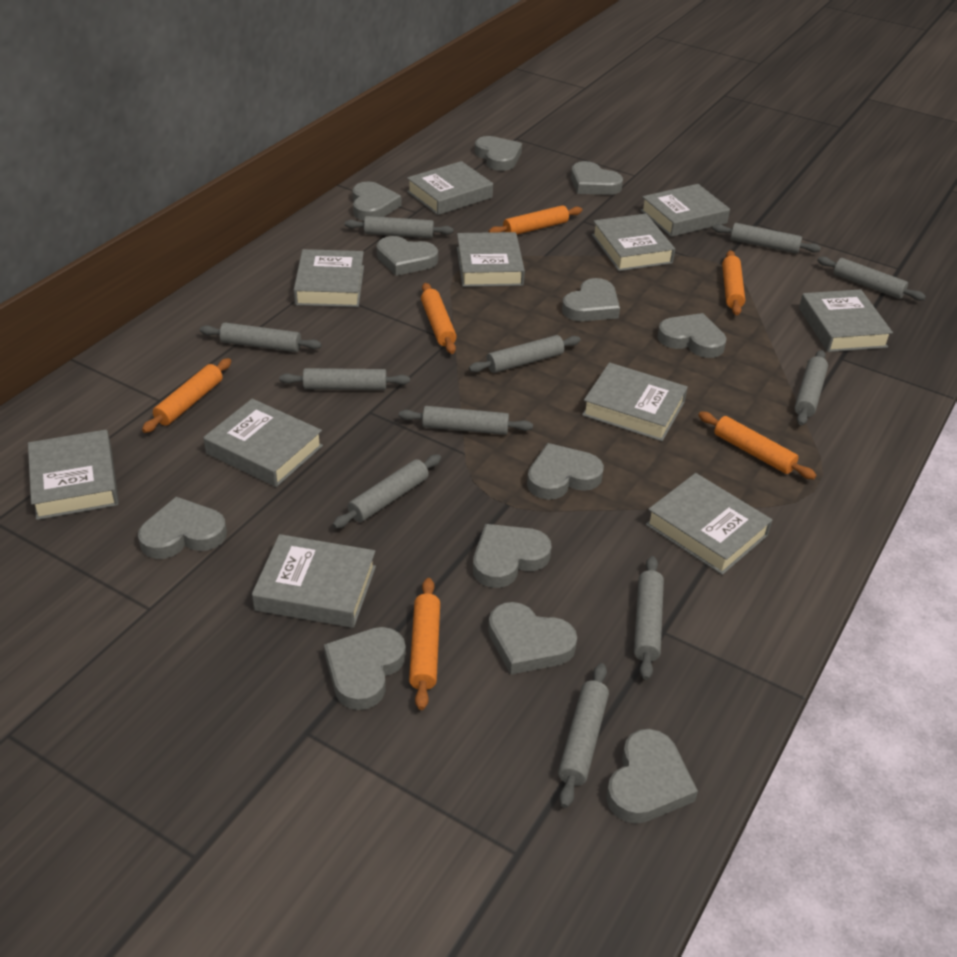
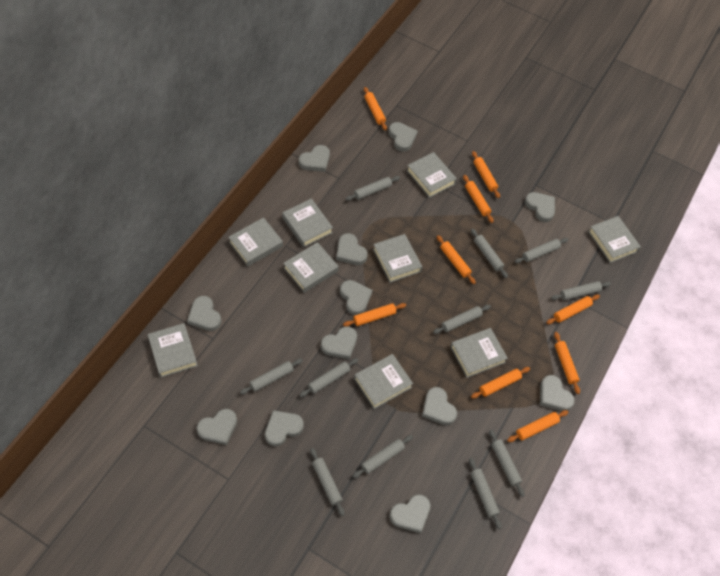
grey book: 11 -> 9
orange rolling pin: 6 -> 9

